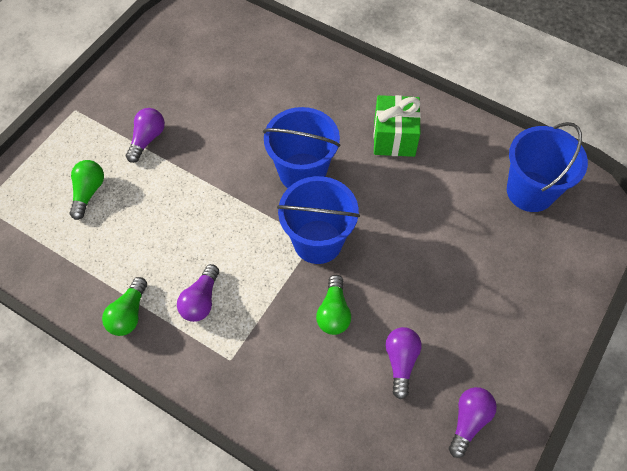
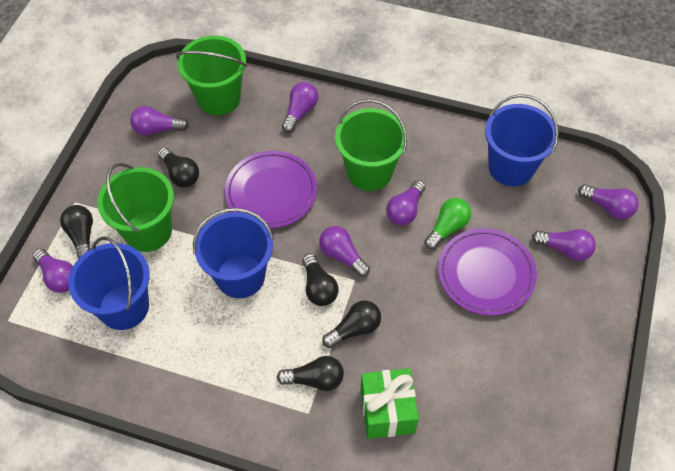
black light bulb: 0 -> 5
green bucket: 0 -> 3
green light bulb: 3 -> 1
purple light bulb: 4 -> 7
purple plate: 0 -> 2

